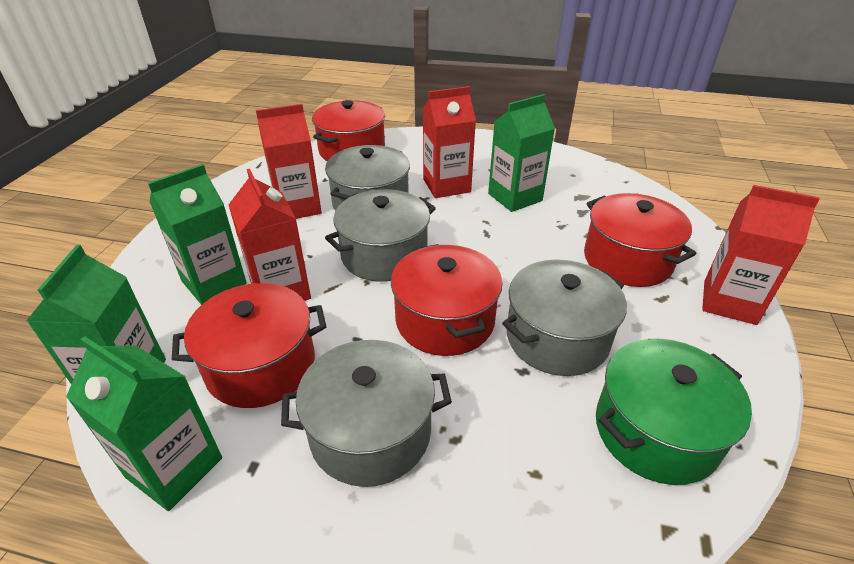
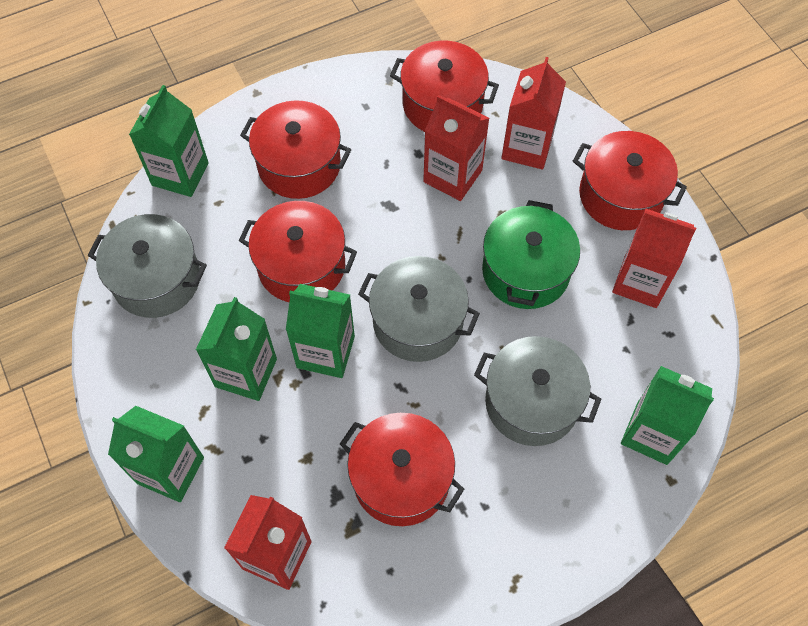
green carton: 4 -> 5
grey pot: 4 -> 3
red pot: 4 -> 5

